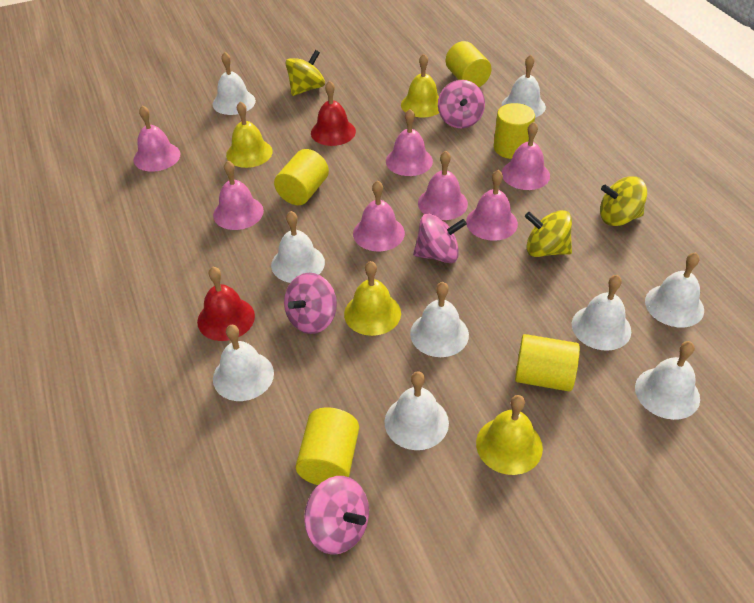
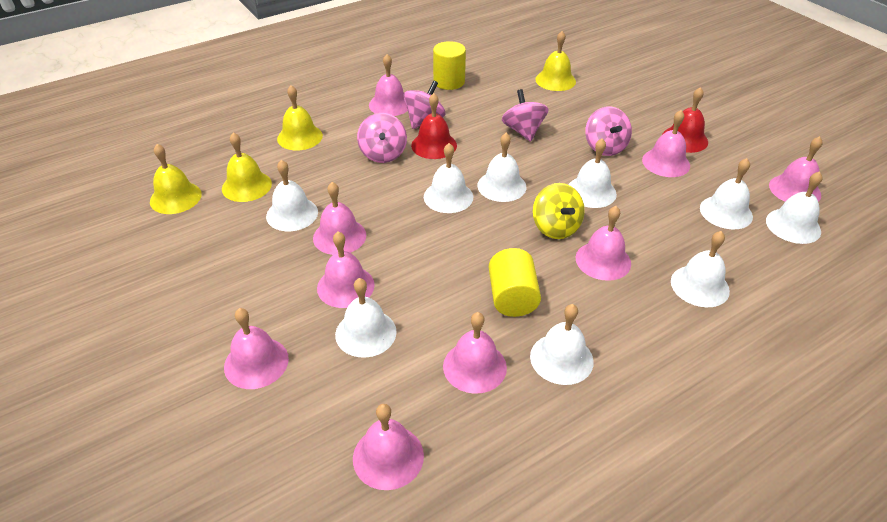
pink bell: 7 -> 9
yellow cylinder: 5 -> 2
yellow spinning top: 3 -> 1

